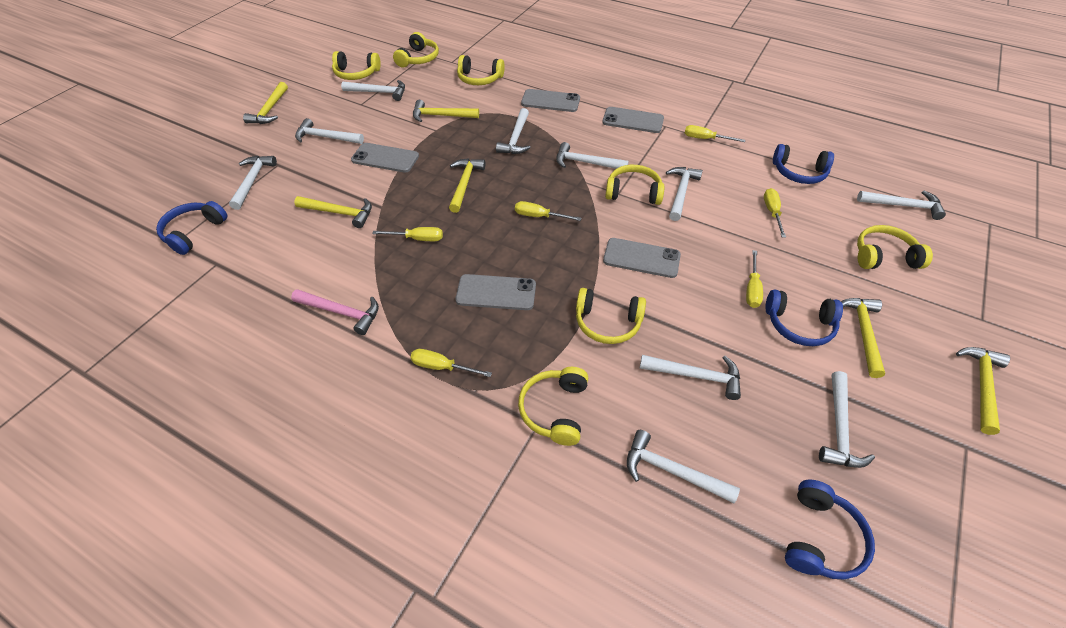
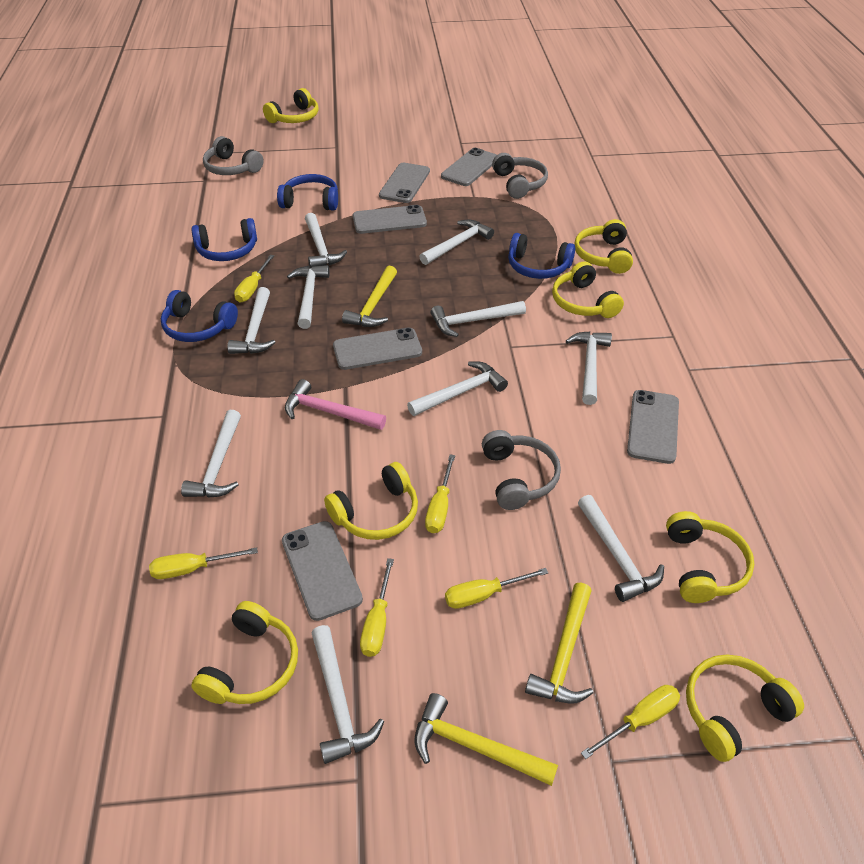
grey headphones: 0 -> 3
grey phone: 5 -> 6
yellow hammer: 6 -> 3

